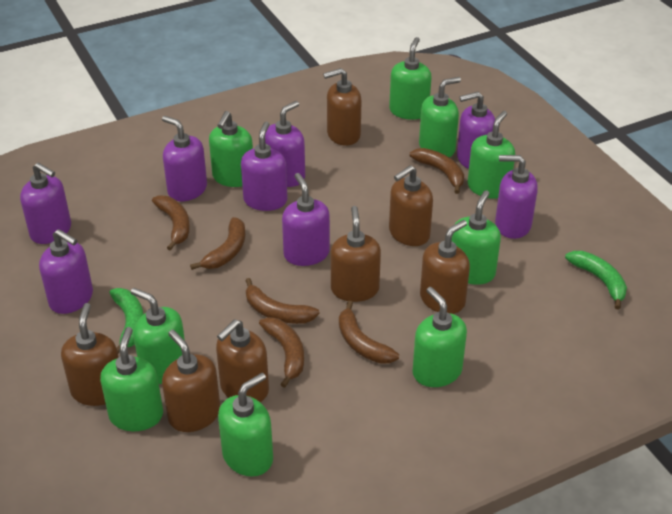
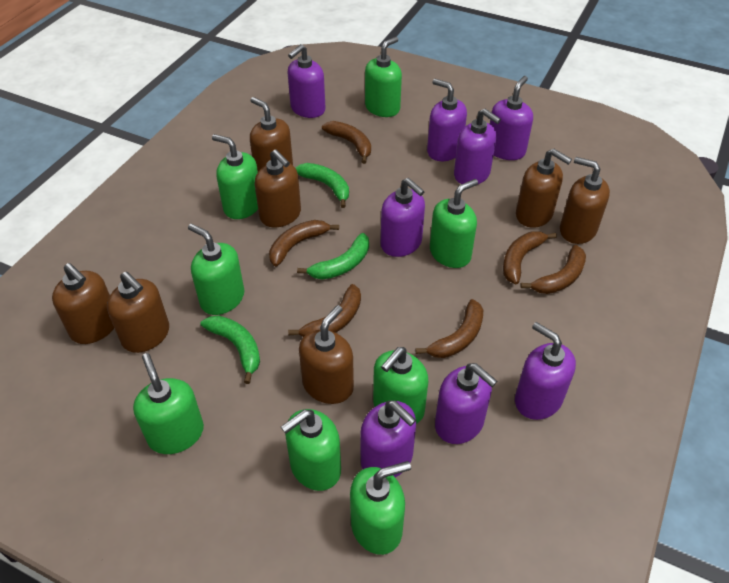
green banana: 2 -> 3
green soap dispenser: 9 -> 8

